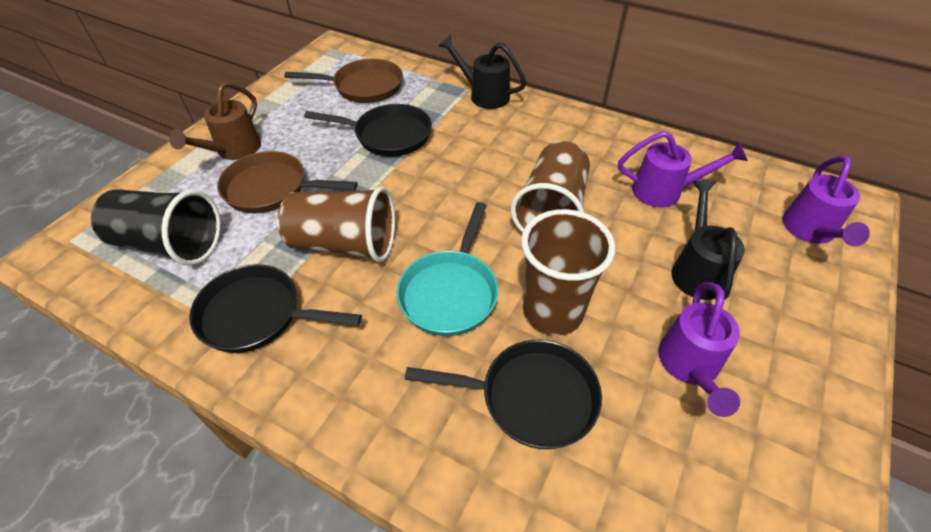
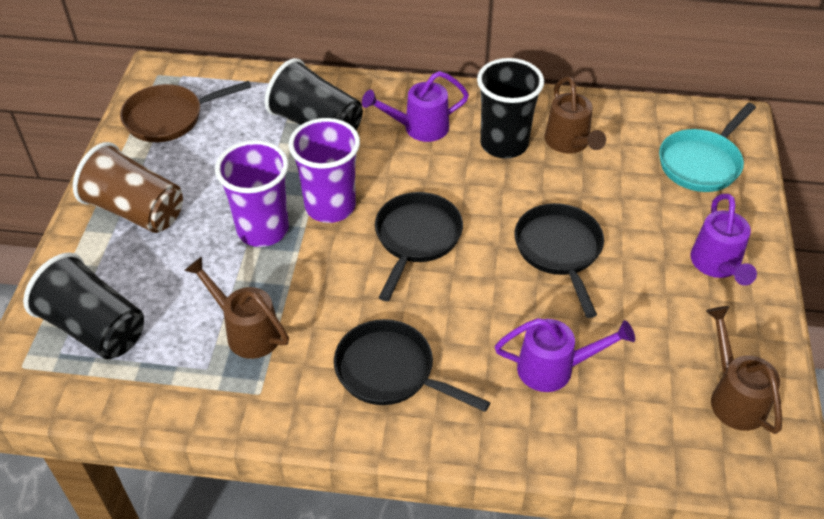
black cup: 1 -> 3
black watering can: 2 -> 0
brown cup: 3 -> 1
brown pan: 2 -> 1
brown watering can: 1 -> 3
purple cup: 0 -> 2

